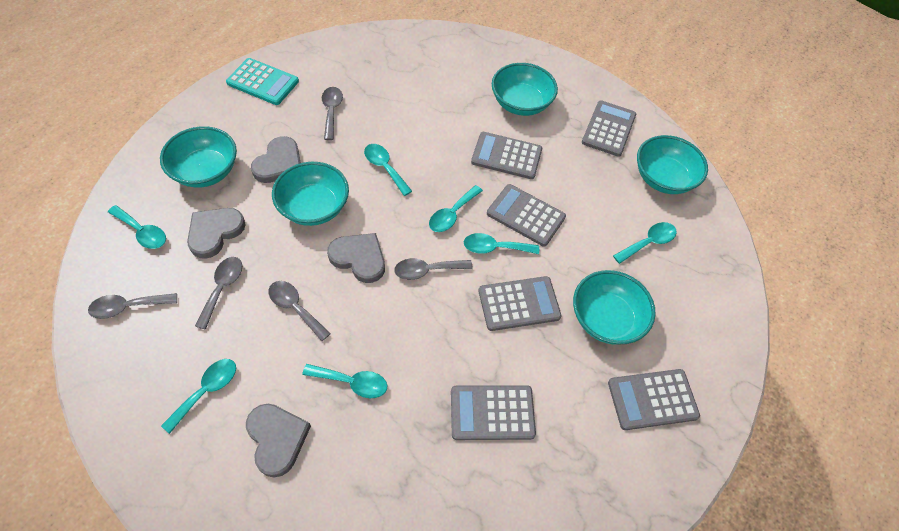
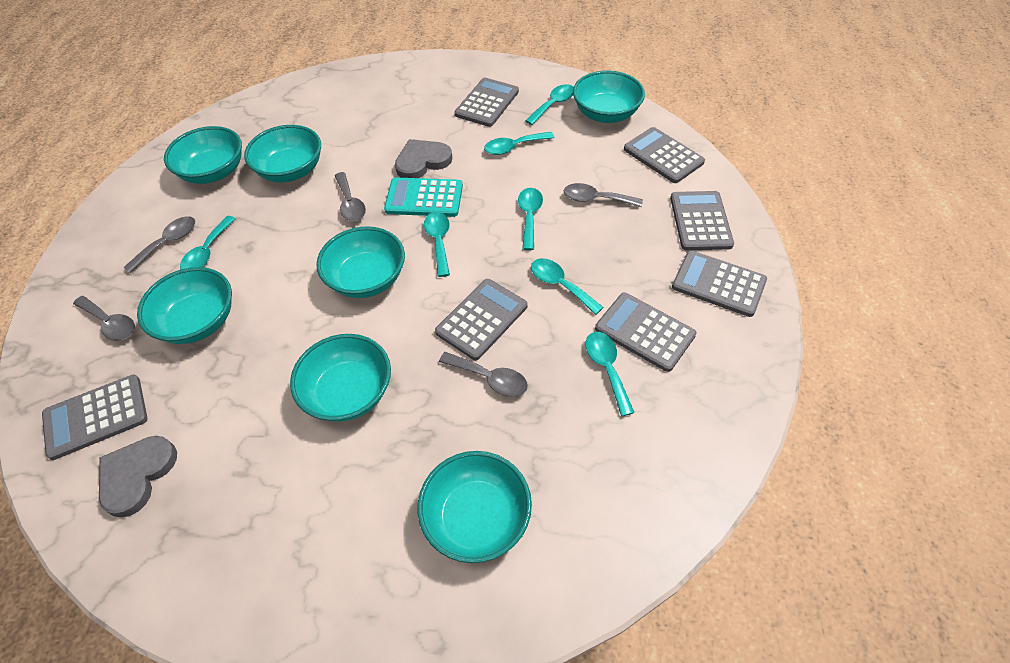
grey calculator: 6 -> 7
grey heart: 4 -> 2
turquoise bowl: 5 -> 7

